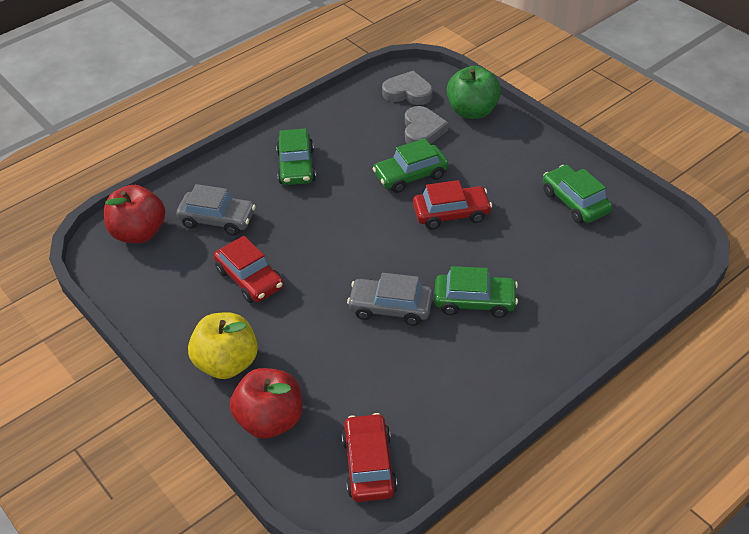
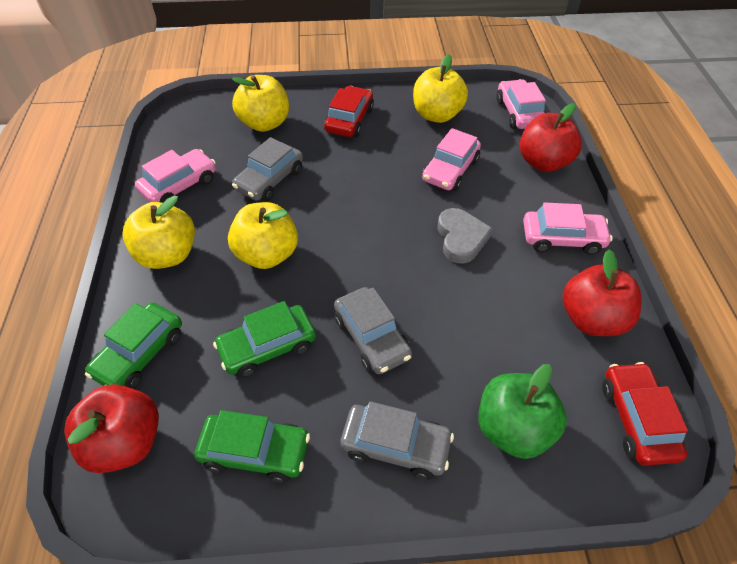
green car: 4 -> 3
grey car: 2 -> 3
grey heart: 2 -> 1
pink car: 0 -> 4
red apple: 2 -> 3
red car: 3 -> 2
yellow apple: 1 -> 4

